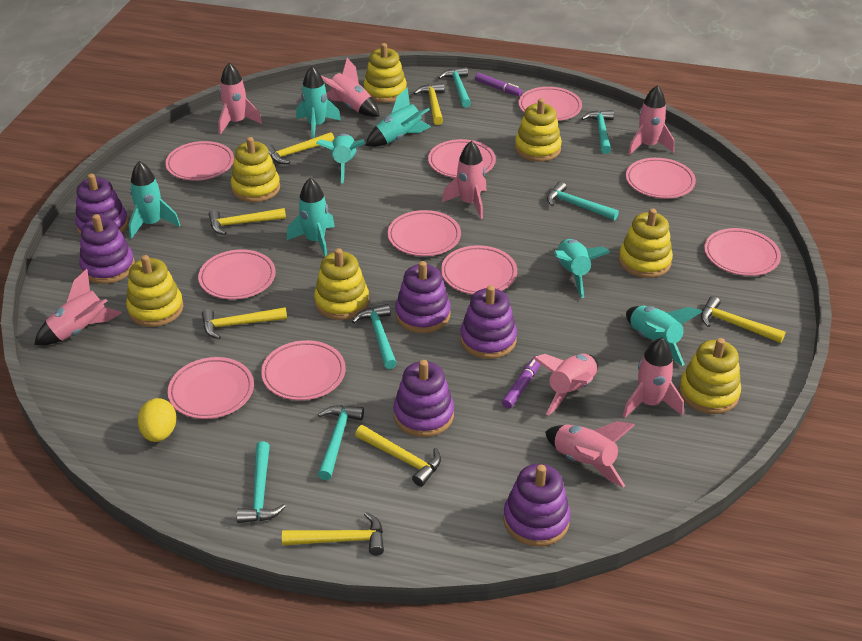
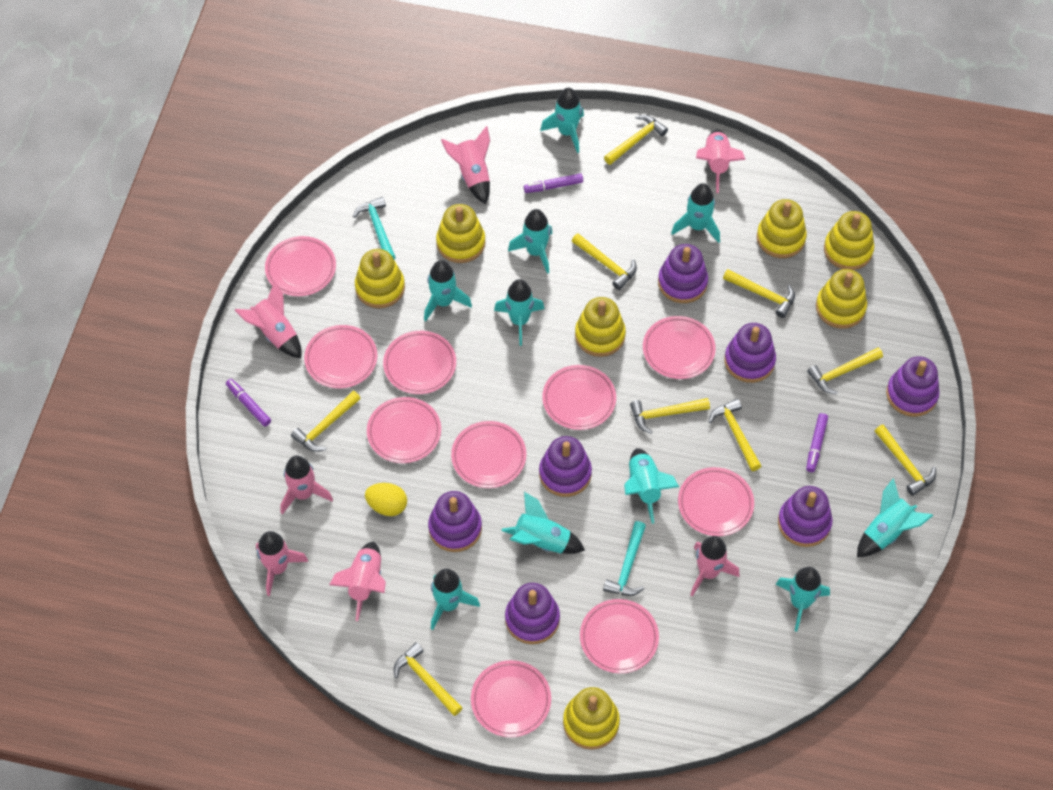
pink rocket: 8 -> 7
purple marker: 2 -> 3
purple stacking toy: 6 -> 7
turquoise hammer: 6 -> 2
turquoise rocket: 7 -> 10
yellow hammer: 7 -> 9

